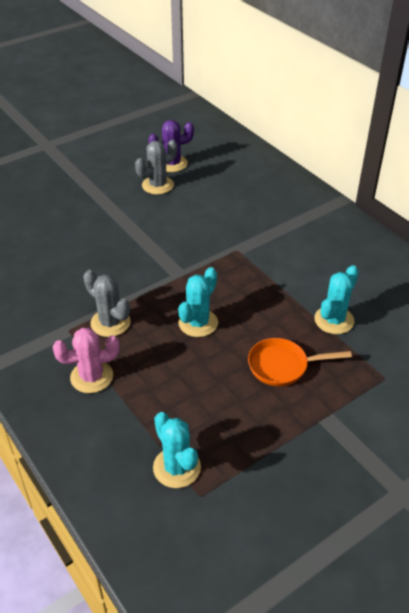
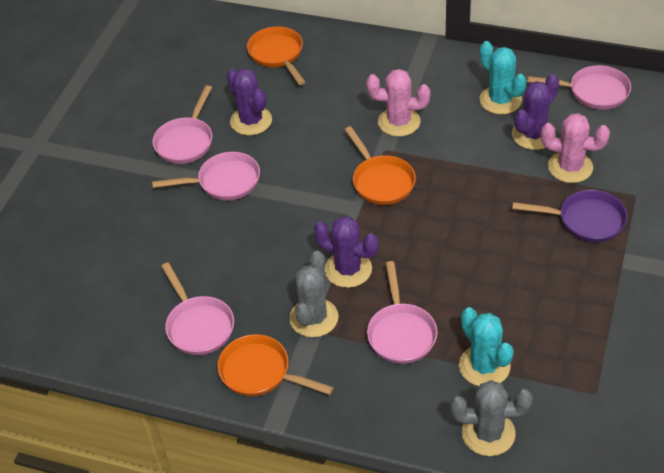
orange pan: 1 -> 3
pink cactus: 1 -> 2
pink pan: 0 -> 5
purple cactus: 1 -> 3
purple pan: 0 -> 1
turquoise cactus: 3 -> 2

